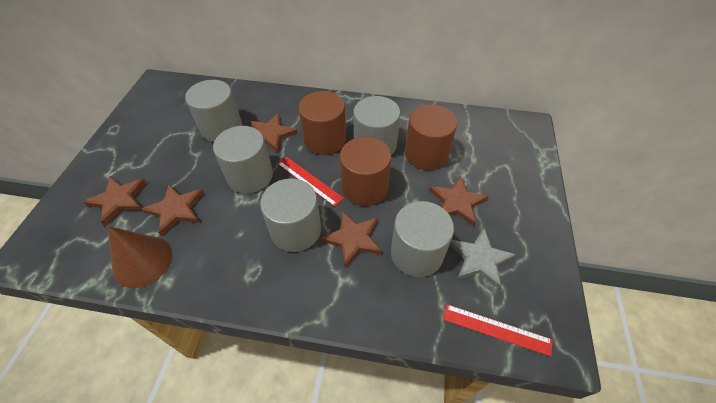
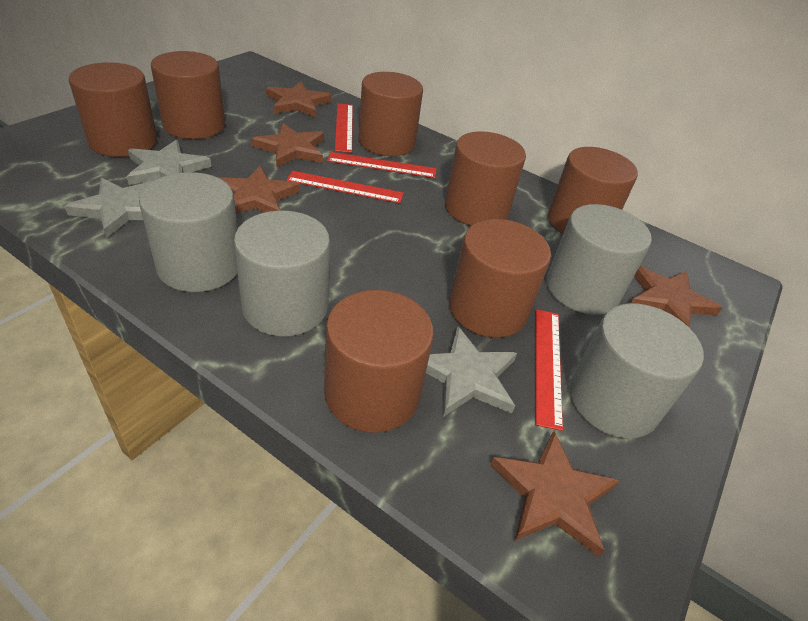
brown cone: 1 -> 0
brown cylinder: 3 -> 7
grey cylinder: 5 -> 4
grey star: 1 -> 3
red ruler: 2 -> 4

